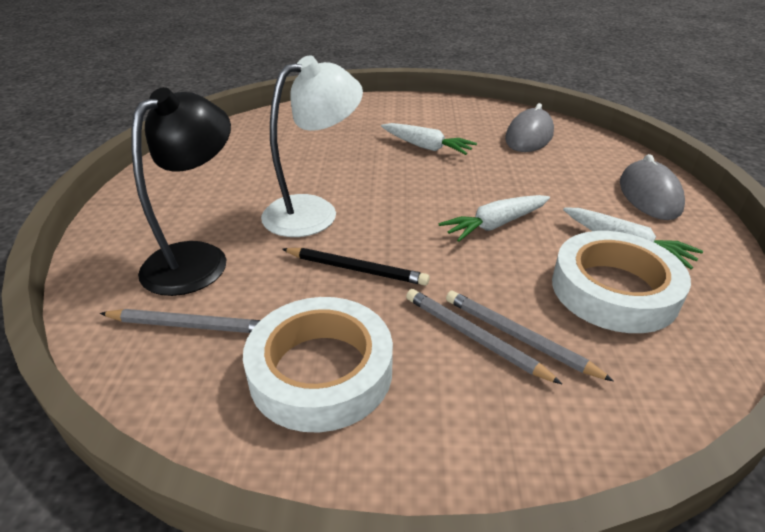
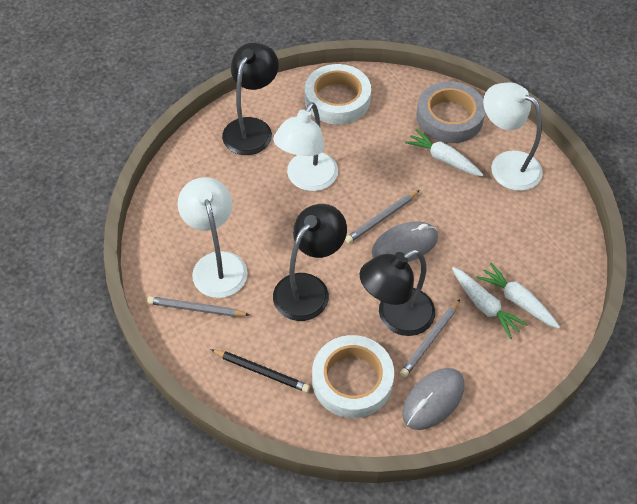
black lamp: 1 -> 3
grey tape: 0 -> 1
white lamp: 1 -> 3

